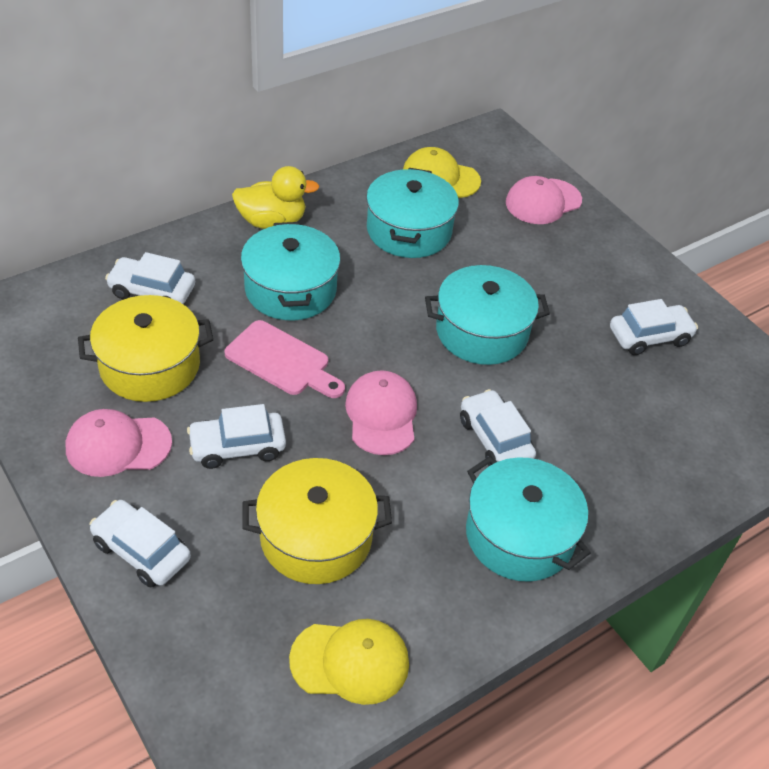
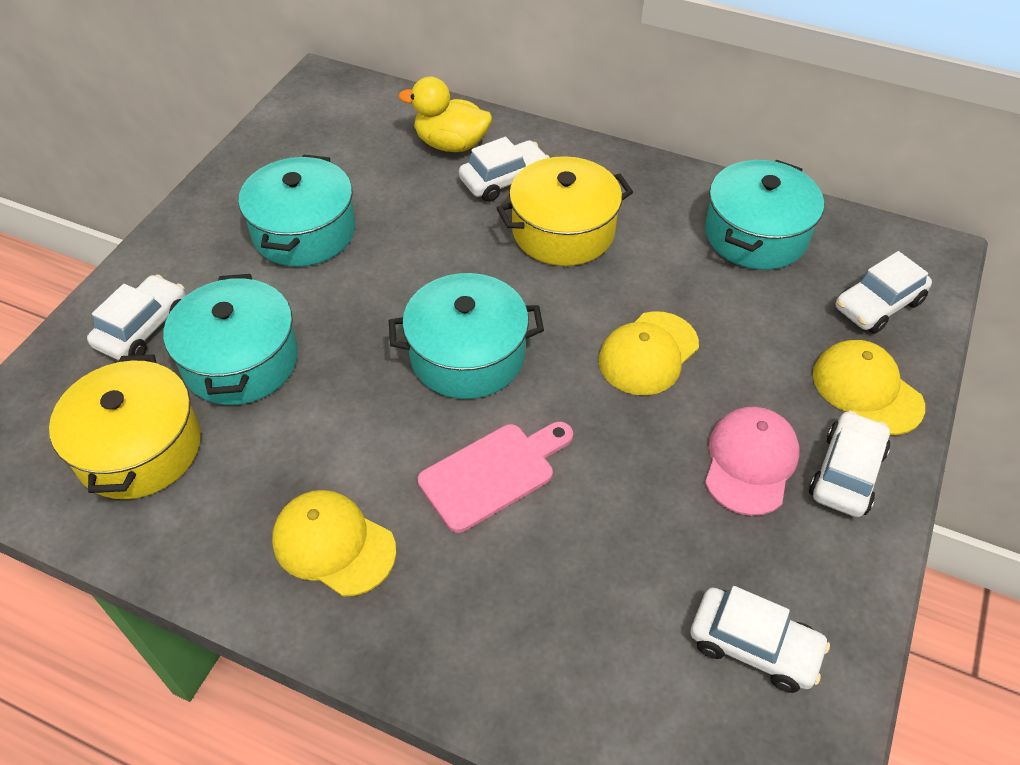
pink cap: 3 -> 1
yellow cap: 2 -> 3

